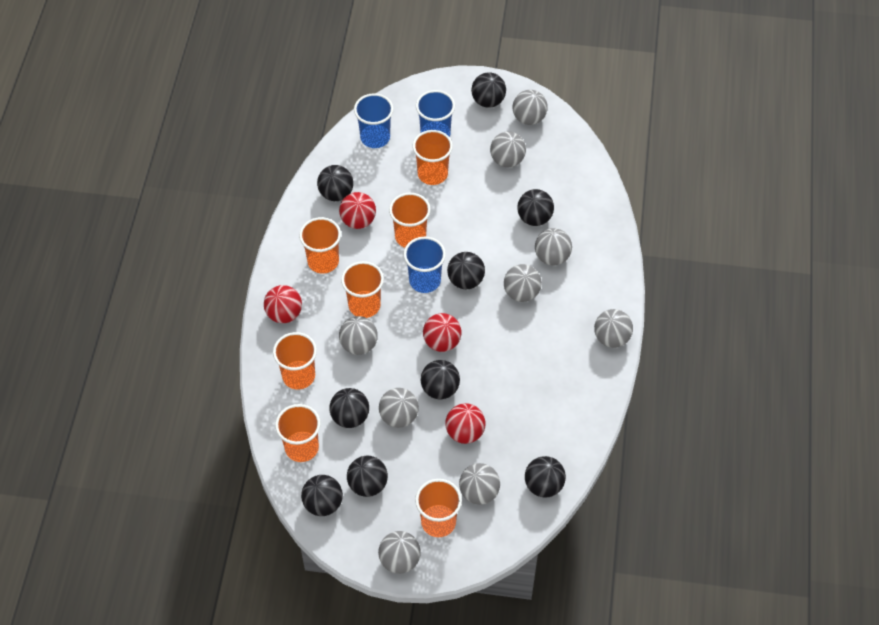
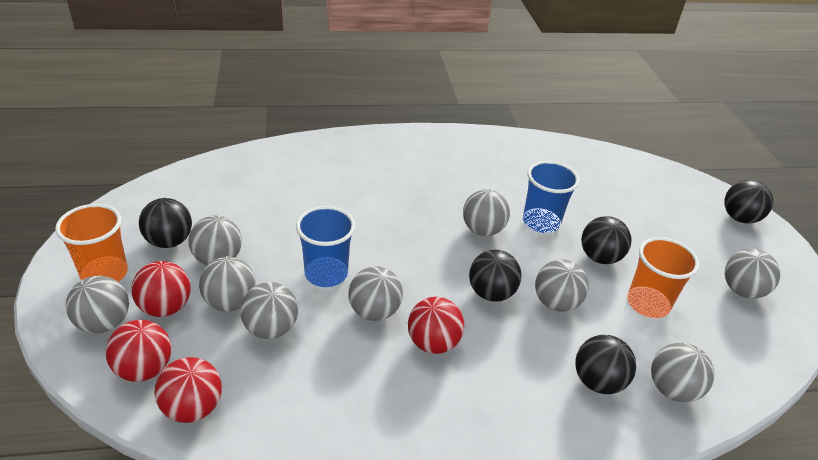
black ball: 9 -> 5
blue cup: 3 -> 2
orange cup: 7 -> 2

